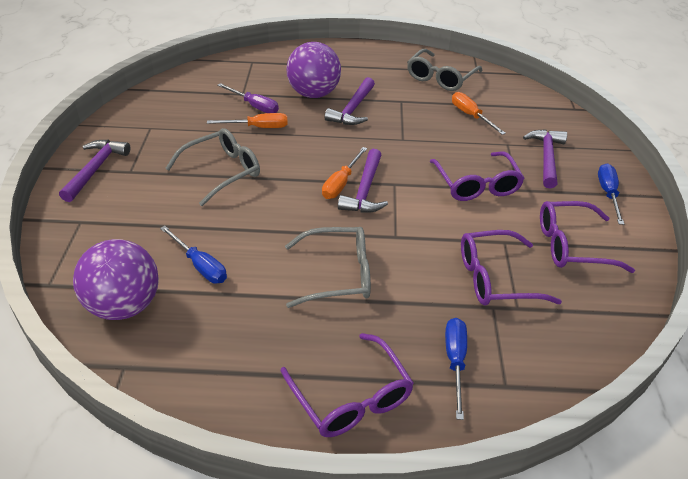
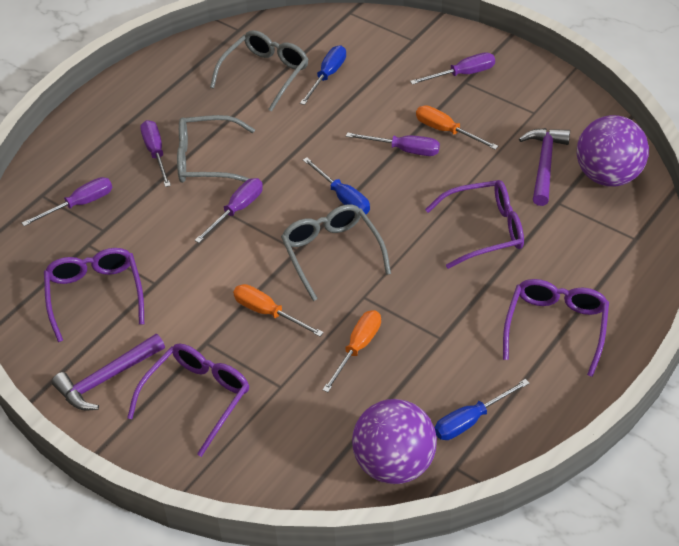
purple hammer: 4 -> 2
purple screwdriver: 1 -> 5

